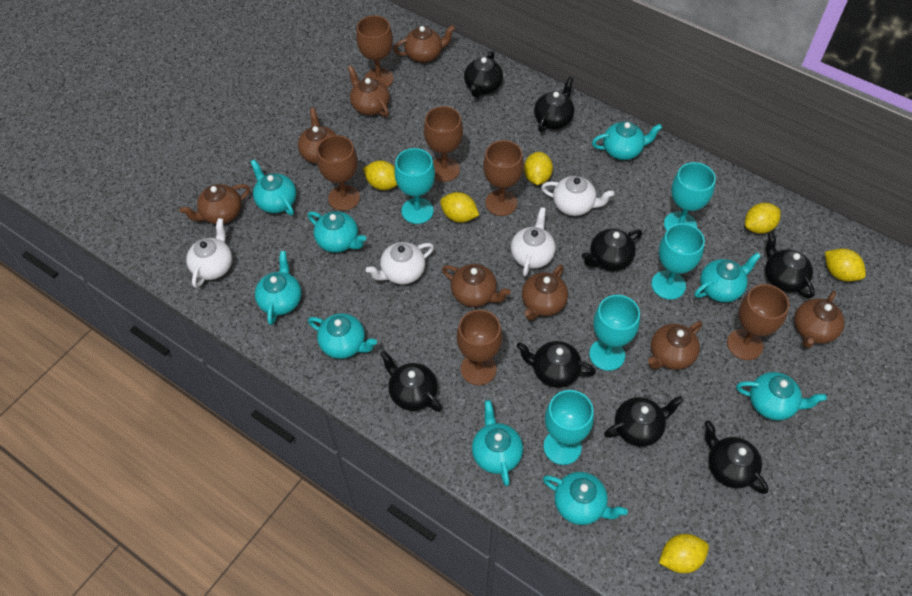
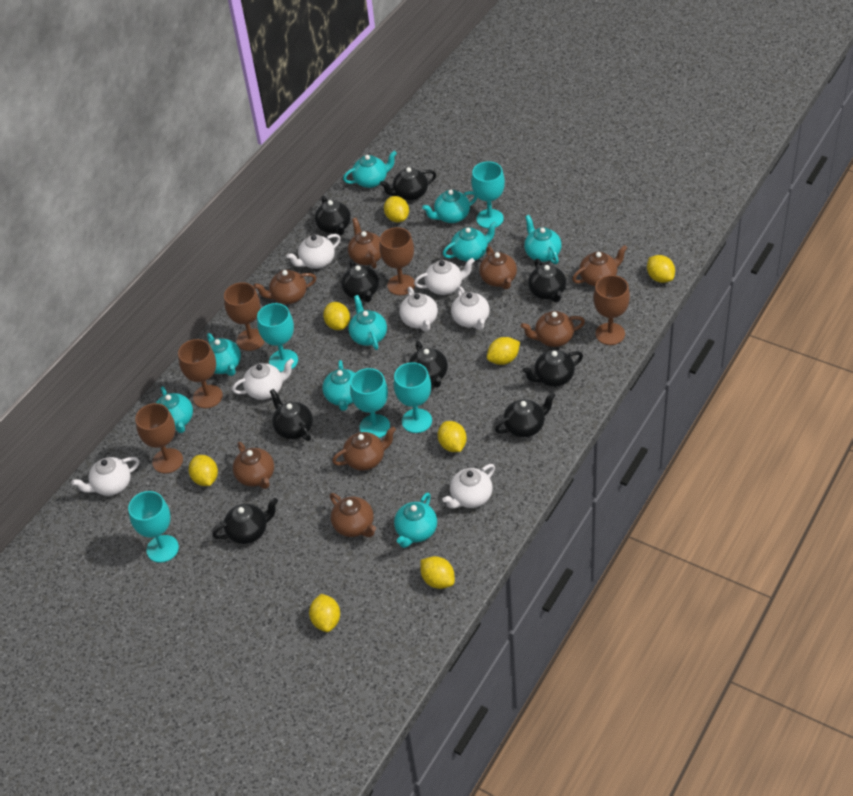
black teapot: 8 -> 9
brown goblet: 6 -> 5
white teapot: 4 -> 7
yellow lemon: 6 -> 8

